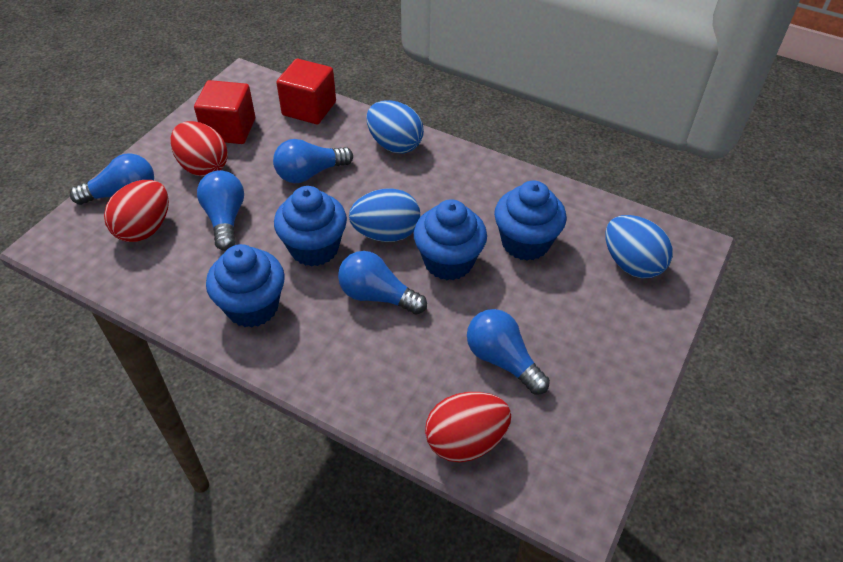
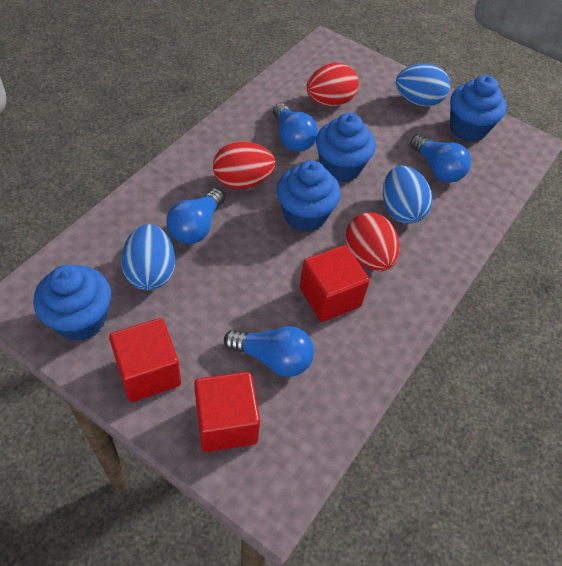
blue light bulb: 5 -> 4
red cube: 2 -> 3

